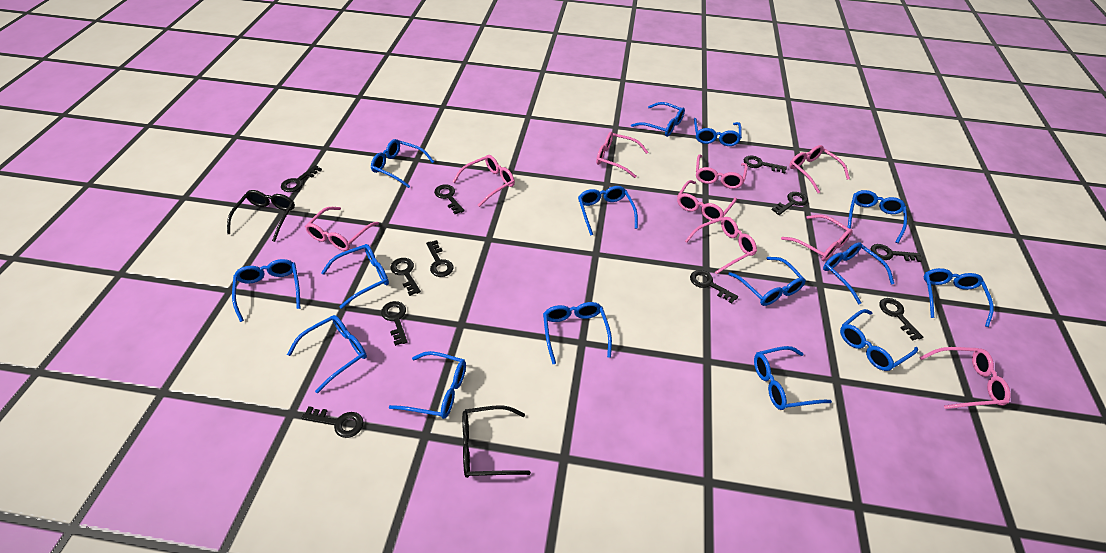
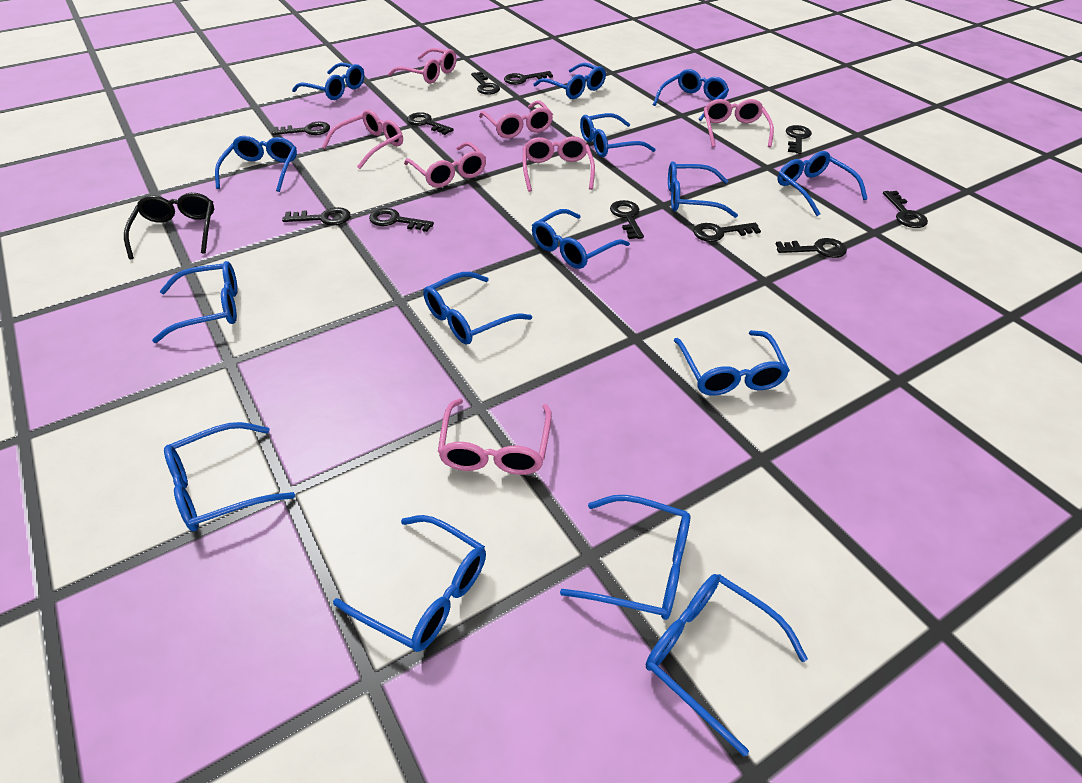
black glasses: 2 -> 1
pink glasses: 9 -> 7

